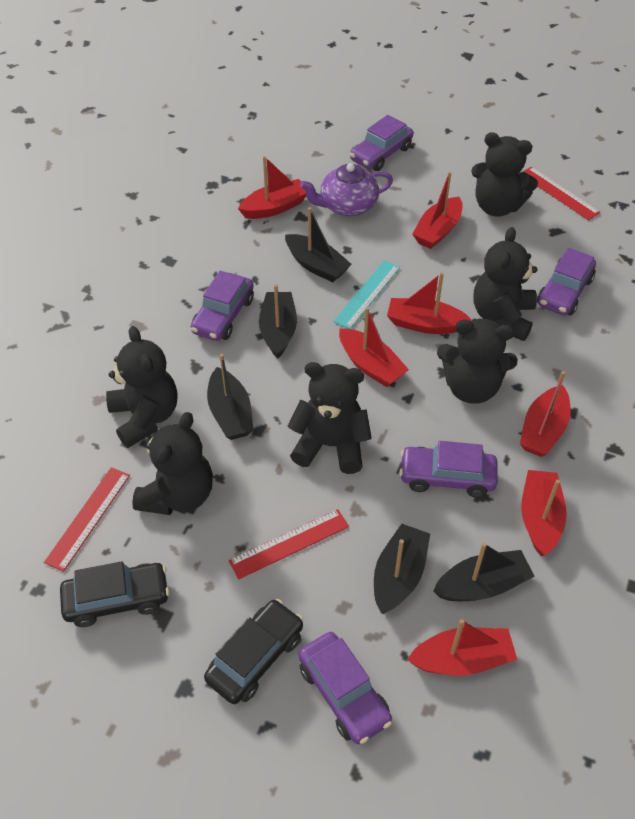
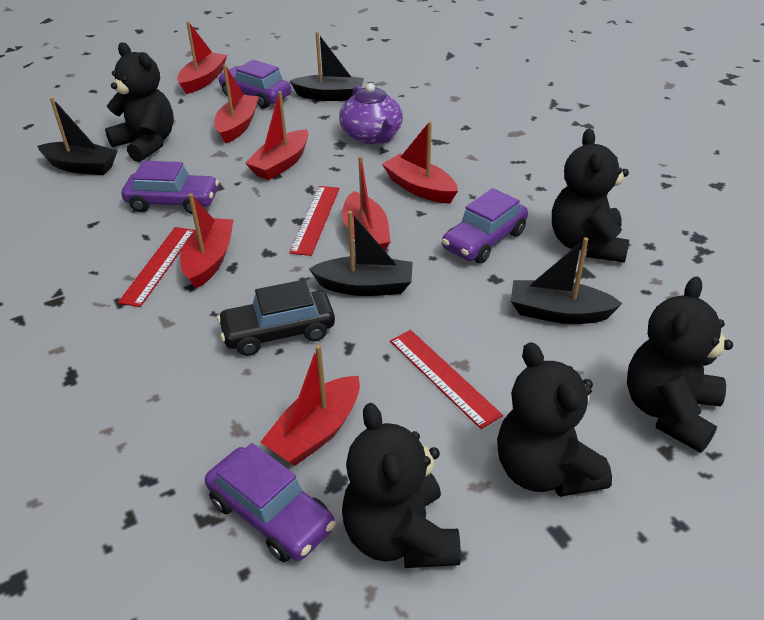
black boat: 5 -> 4
black car: 2 -> 1
black teddy bear: 6 -> 5
purple car: 5 -> 4
turquoise ruler: 1 -> 0

